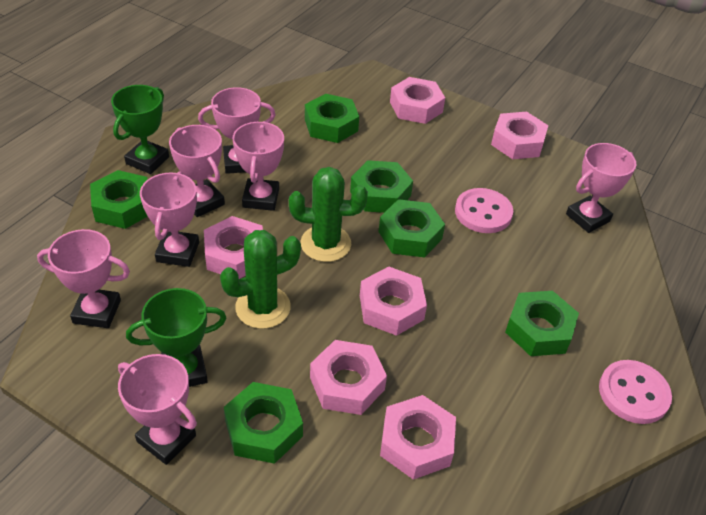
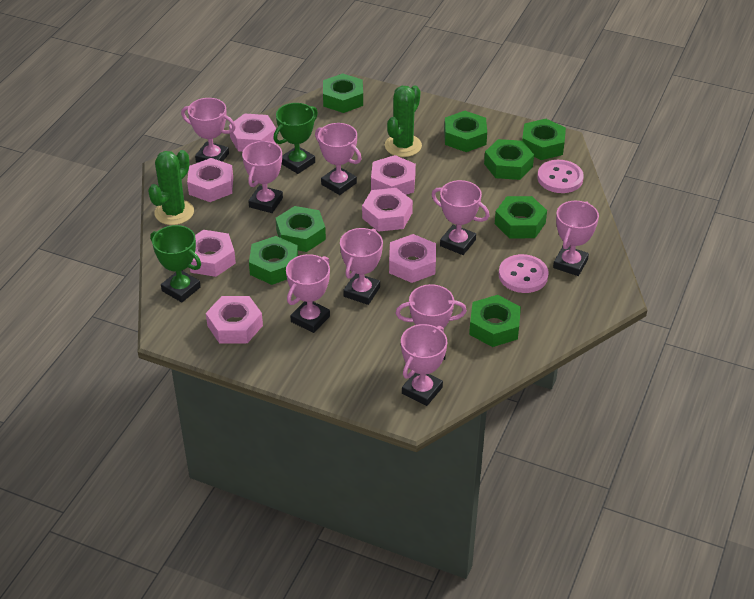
green nut: 6 -> 8
pink nut: 6 -> 7
pink trophy: 7 -> 9

